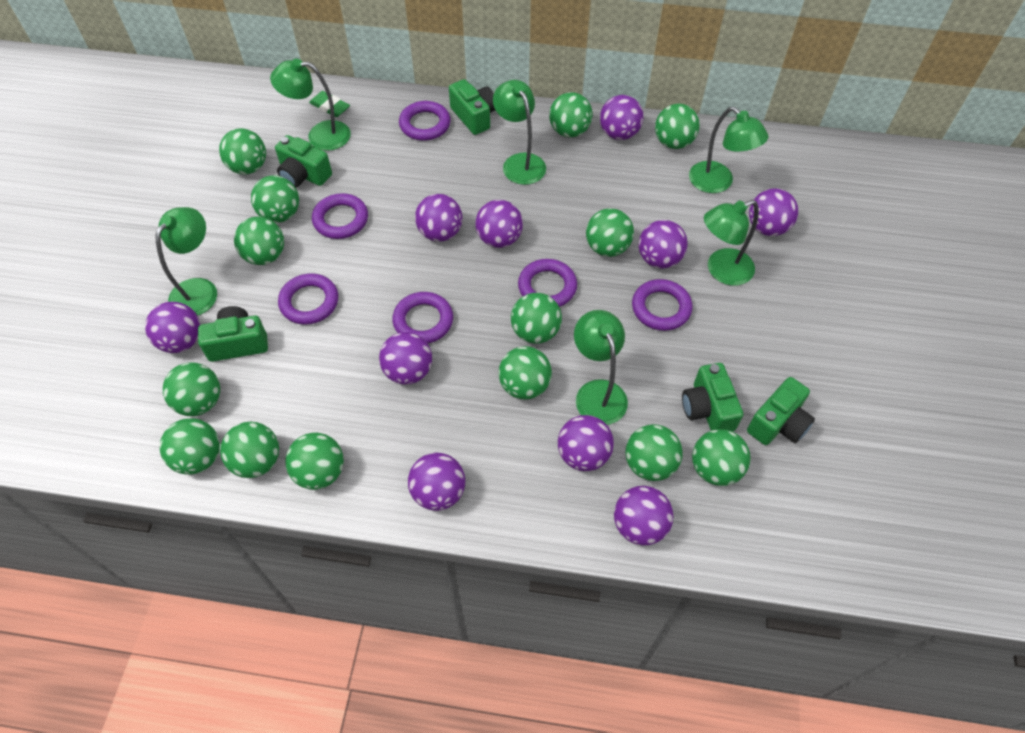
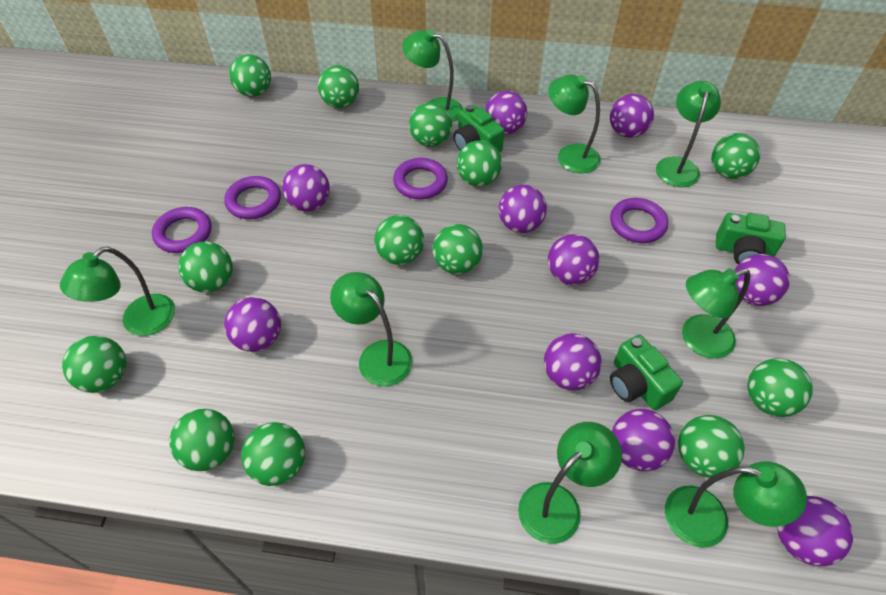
green ball: 14 -> 13
green camera: 5 -> 3
green eraser: 1 -> 0
green lamp: 6 -> 8
purple ring: 6 -> 4

